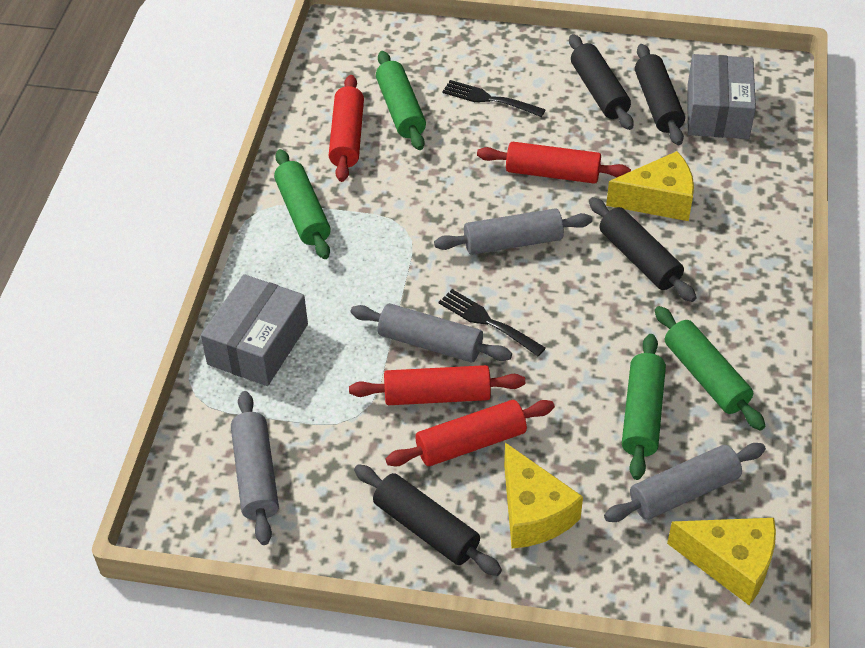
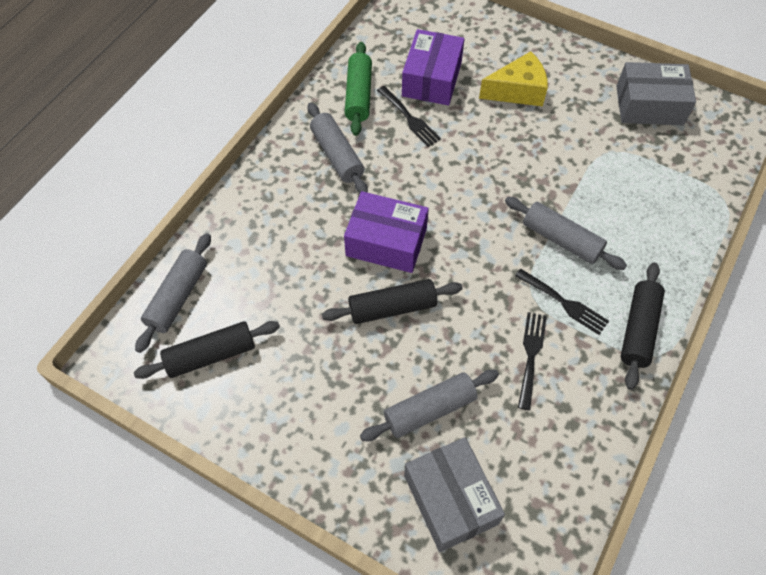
black fork: 2 -> 3
black rolling pin: 4 -> 3
green rolling pin: 4 -> 1
purple box: 0 -> 2
red rolling pin: 4 -> 0
yellow cheese: 3 -> 1

